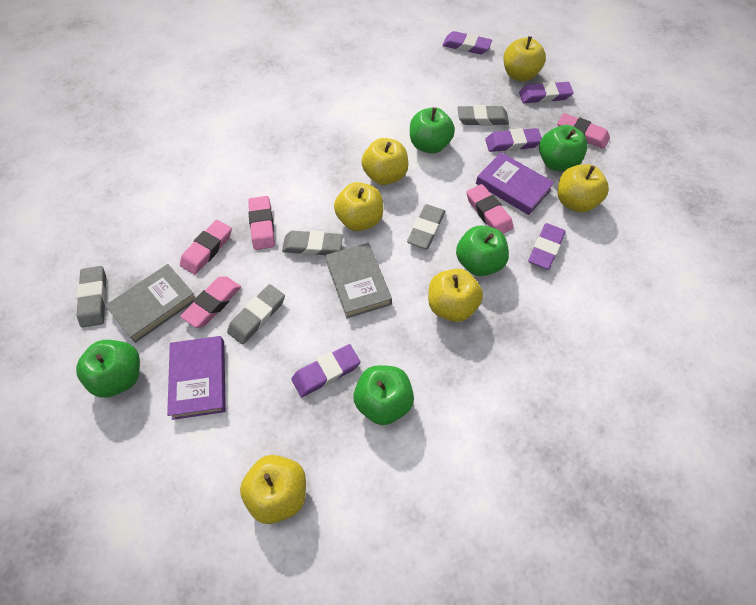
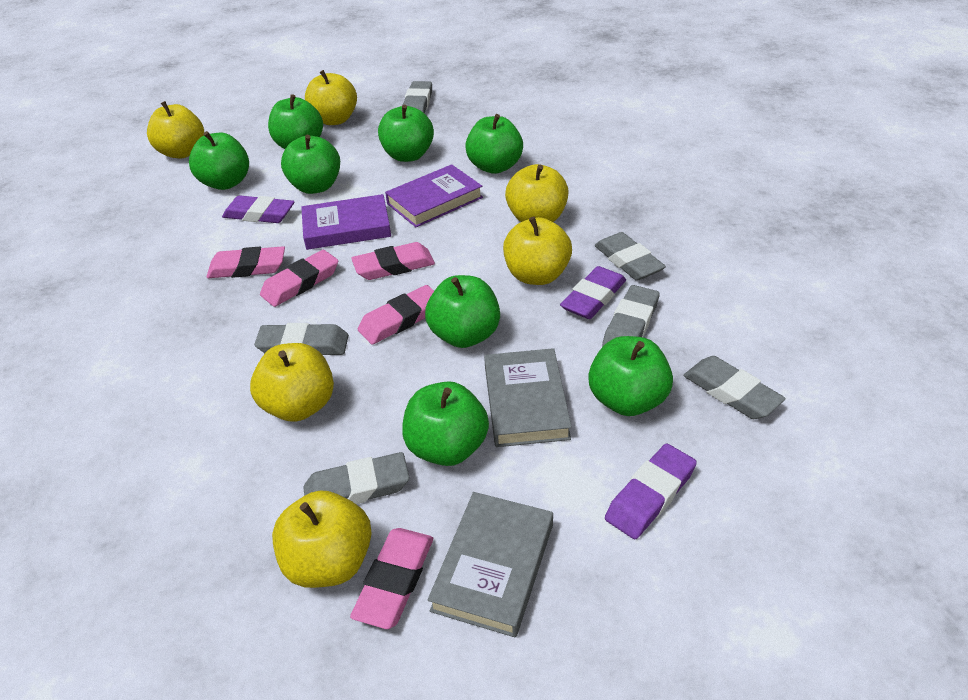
green apple: 5 -> 8
grey eraser: 5 -> 6
purple eraser: 5 -> 3

